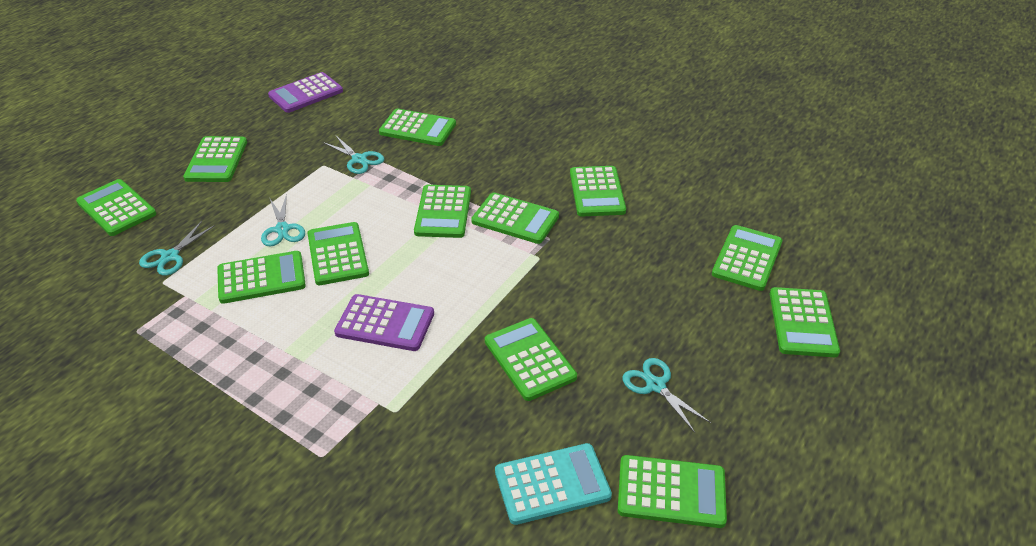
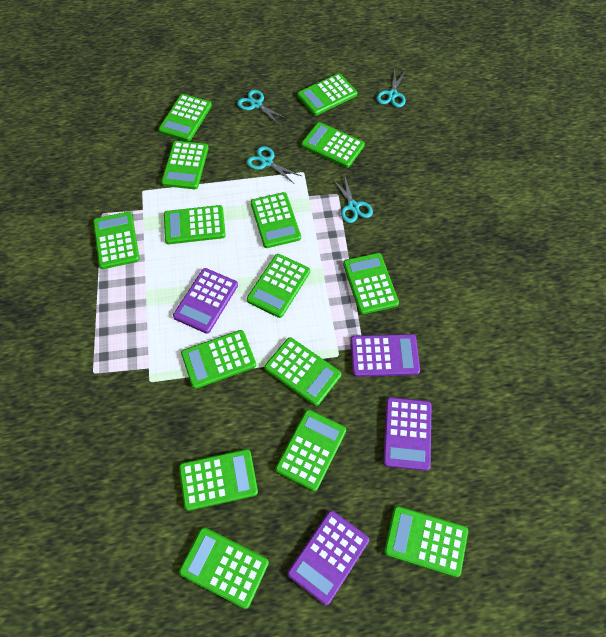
green calculator: 12 -> 15
purple calculator: 2 -> 4
turquoise calculator: 1 -> 0

